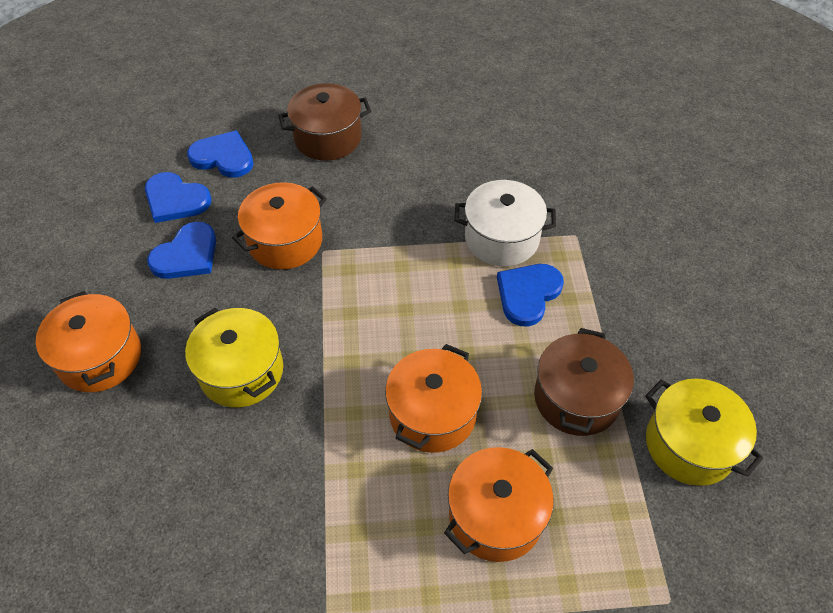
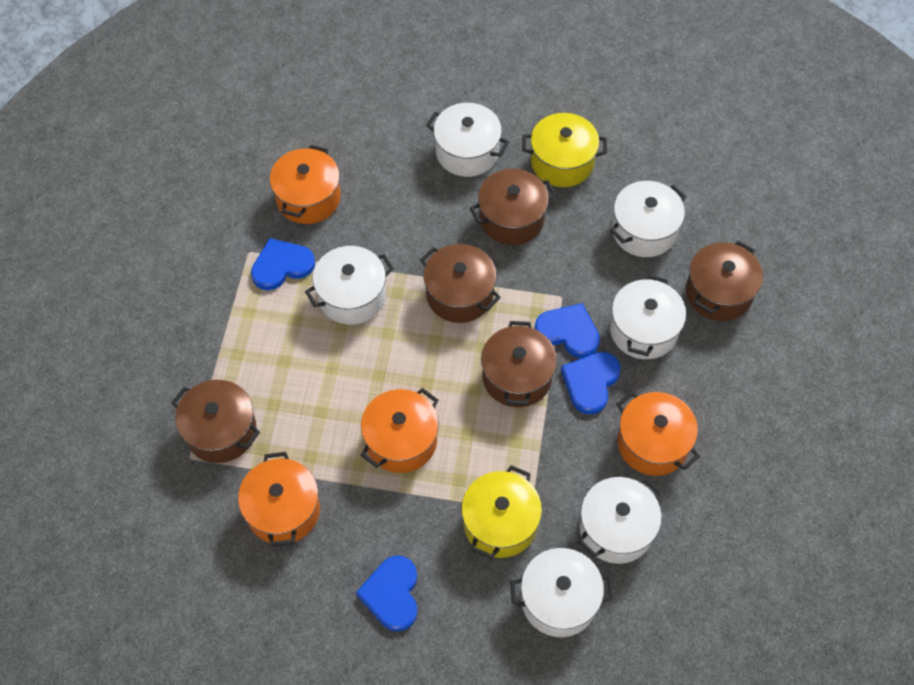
brown pot: 2 -> 5
white pot: 1 -> 6

